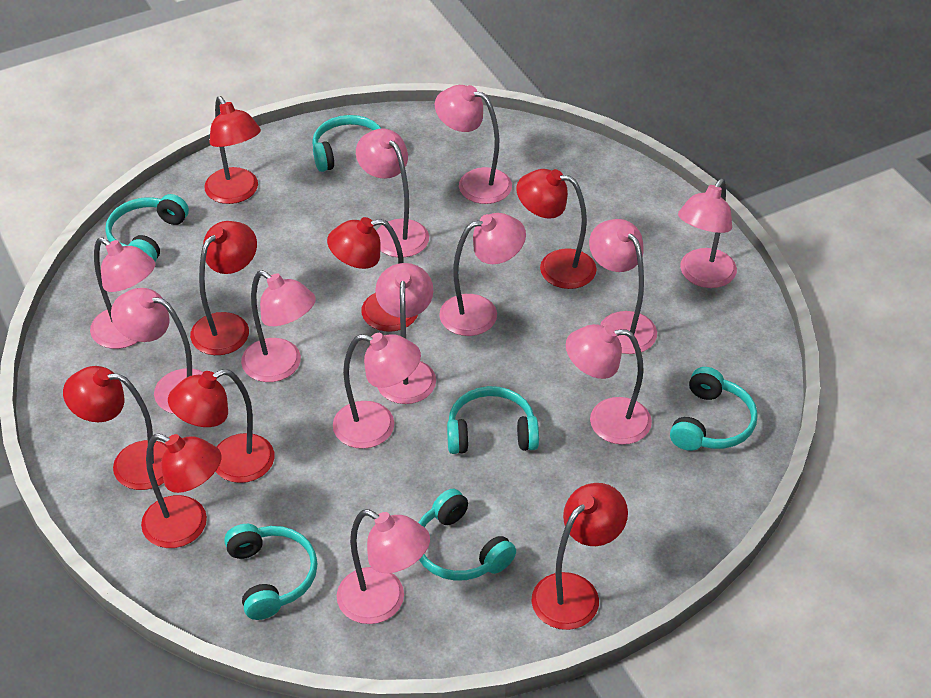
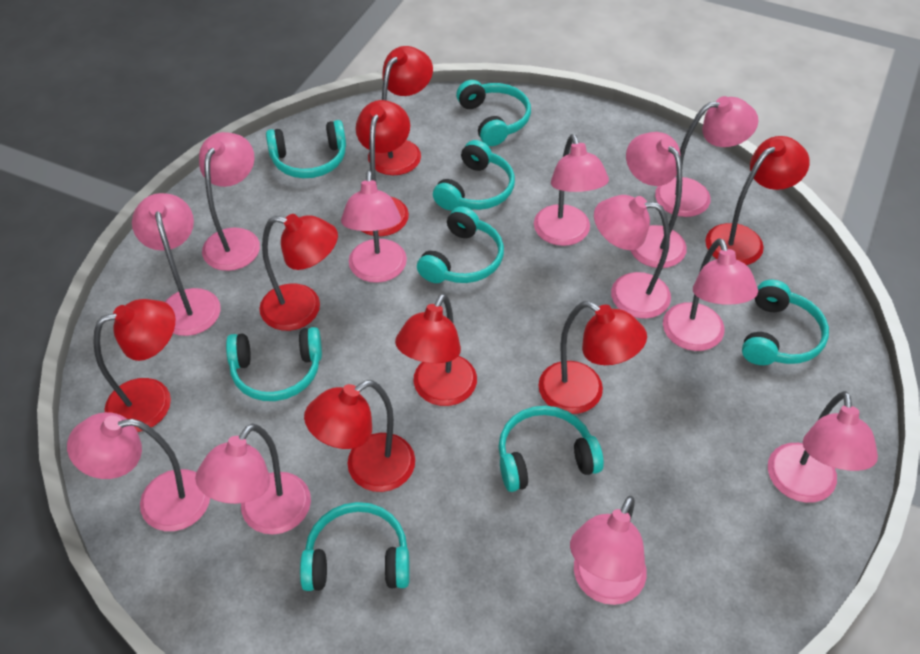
turquoise headphones: 6 -> 8

